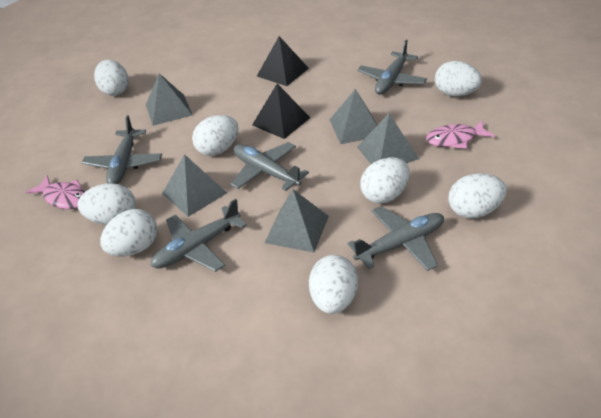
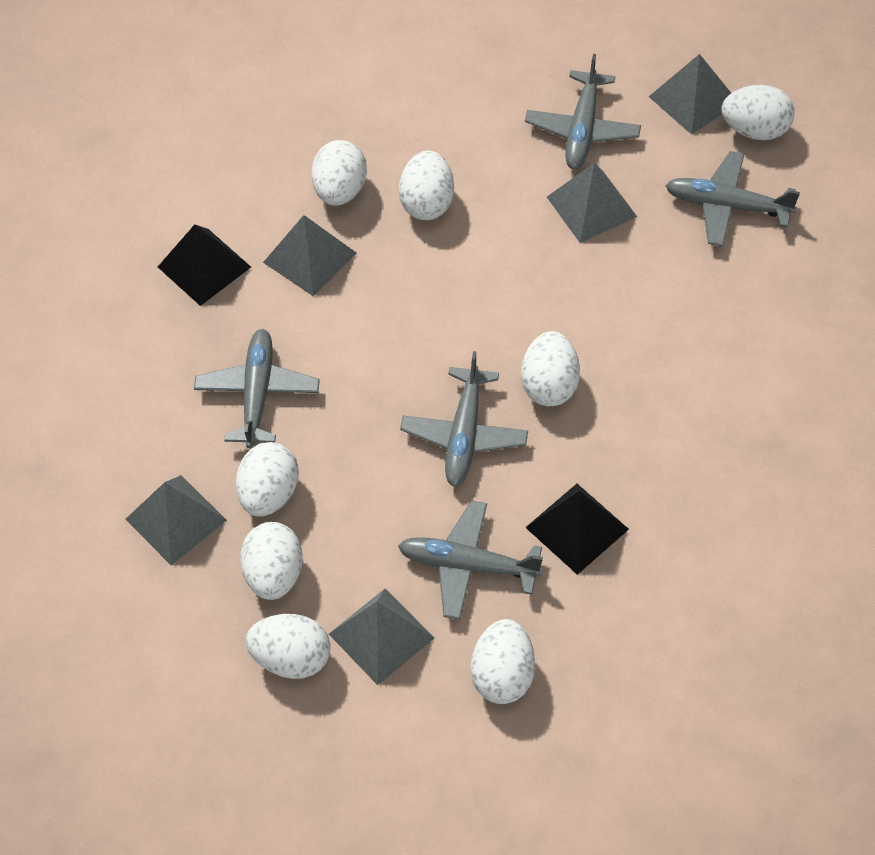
pink fish: 2 -> 0

